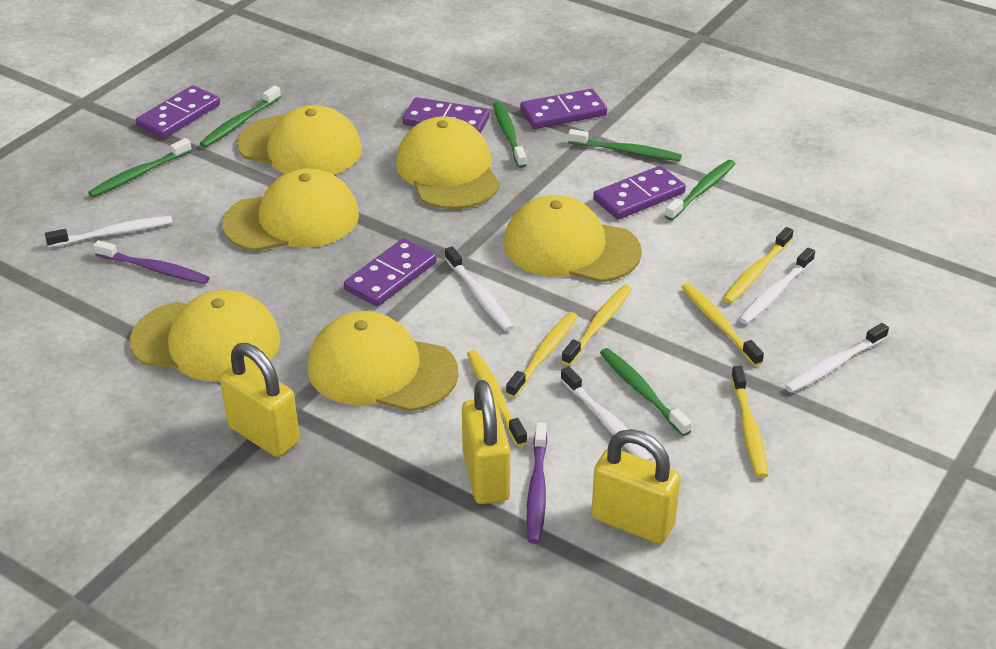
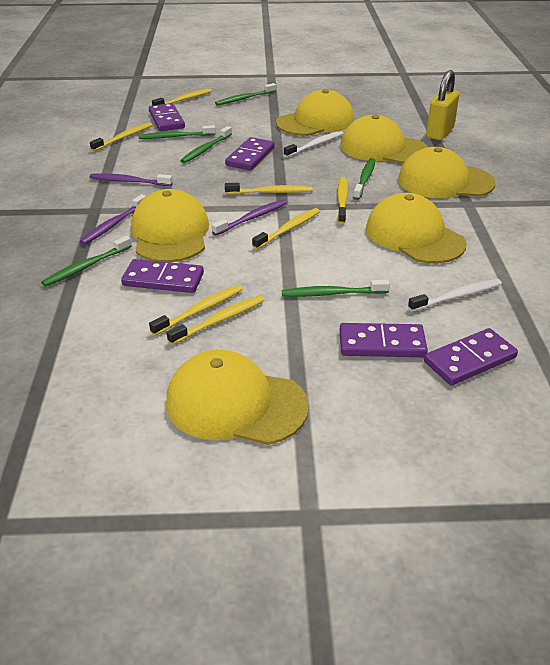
purple toothbrush: 2 -> 3
white toothbrush: 5 -> 2
yellow padlock: 3 -> 1
yellow toothbrush: 6 -> 7

